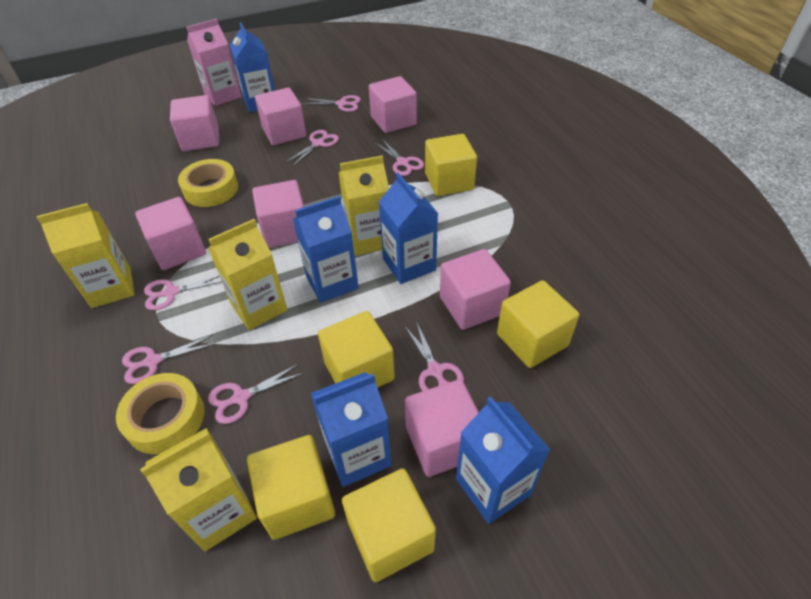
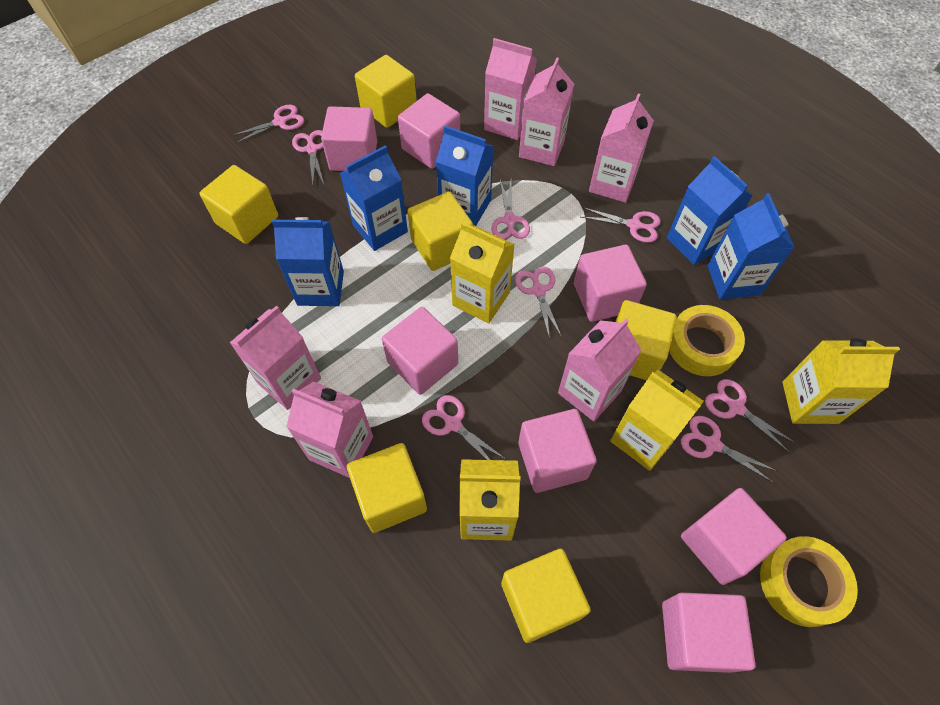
pink carton: 1 -> 6
pink scissors: 7 -> 8
yellow cube: 5 -> 6

